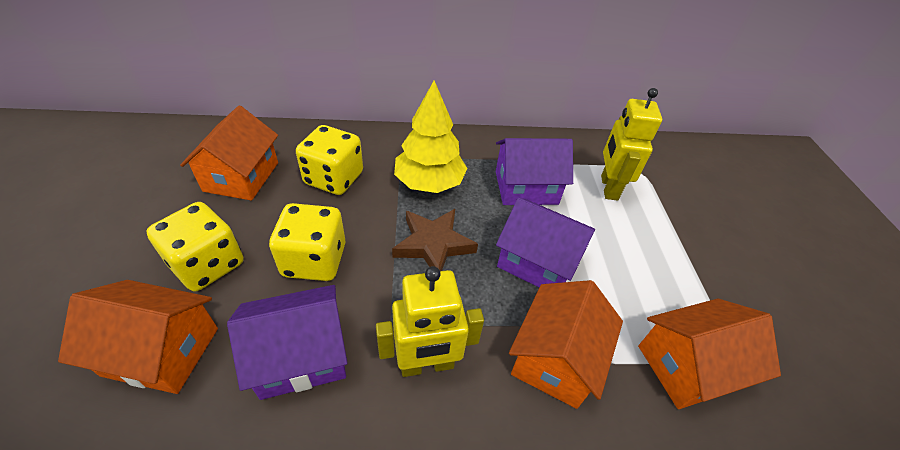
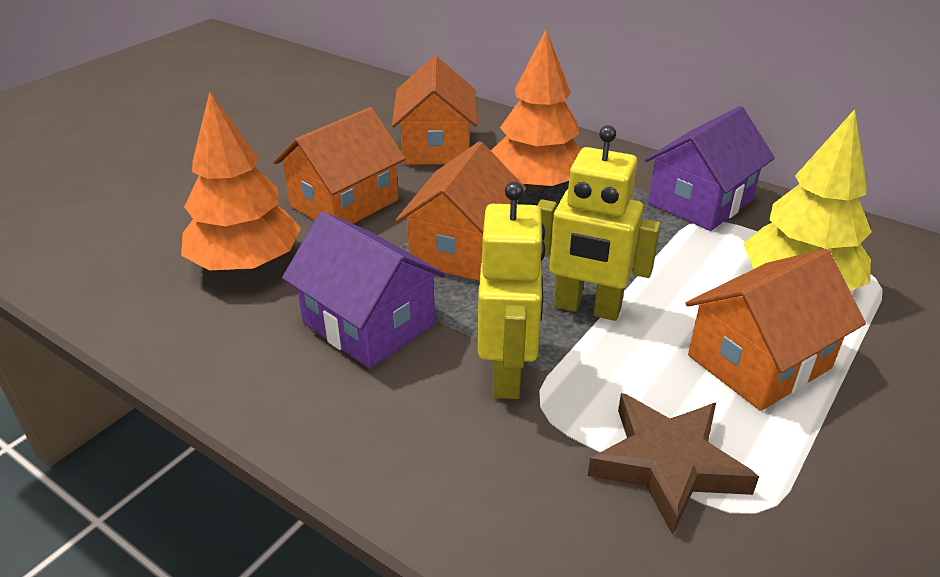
orange tree: 0 -> 2
purple house: 3 -> 2
yellow dice: 3 -> 0

